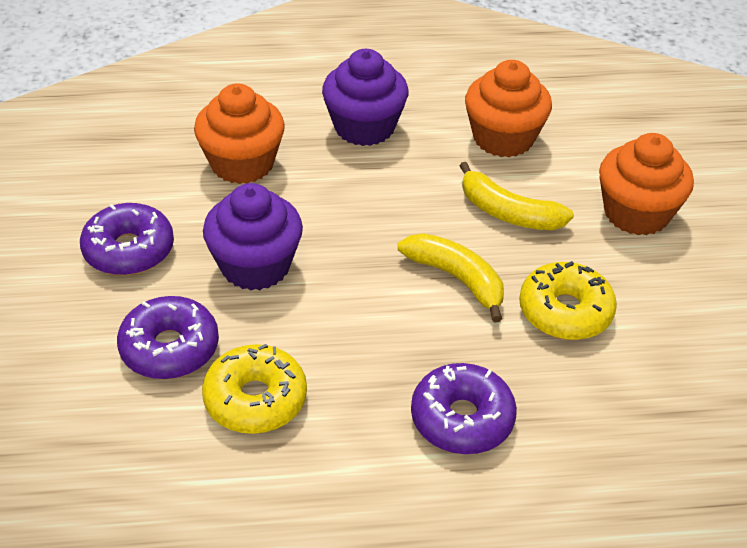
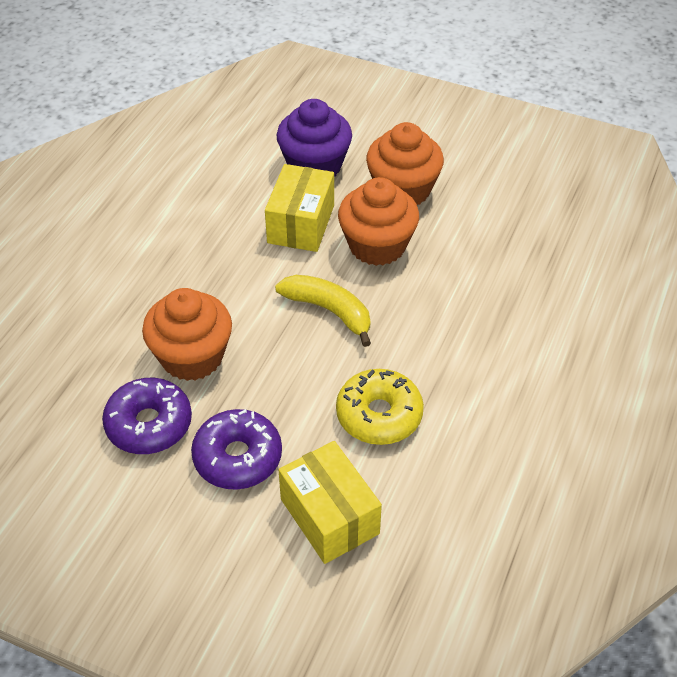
purple cupcake: 2 -> 1
purple donut: 3 -> 2
yellow banana: 2 -> 1
yellow box: 0 -> 2
yellow donut: 2 -> 1

